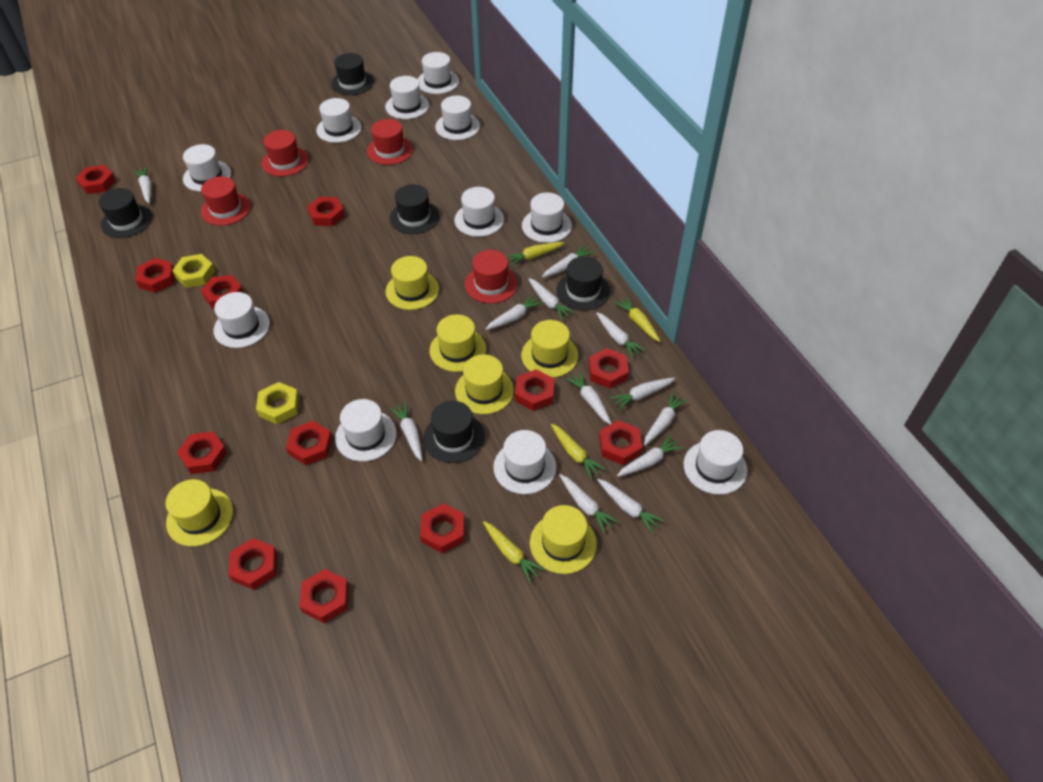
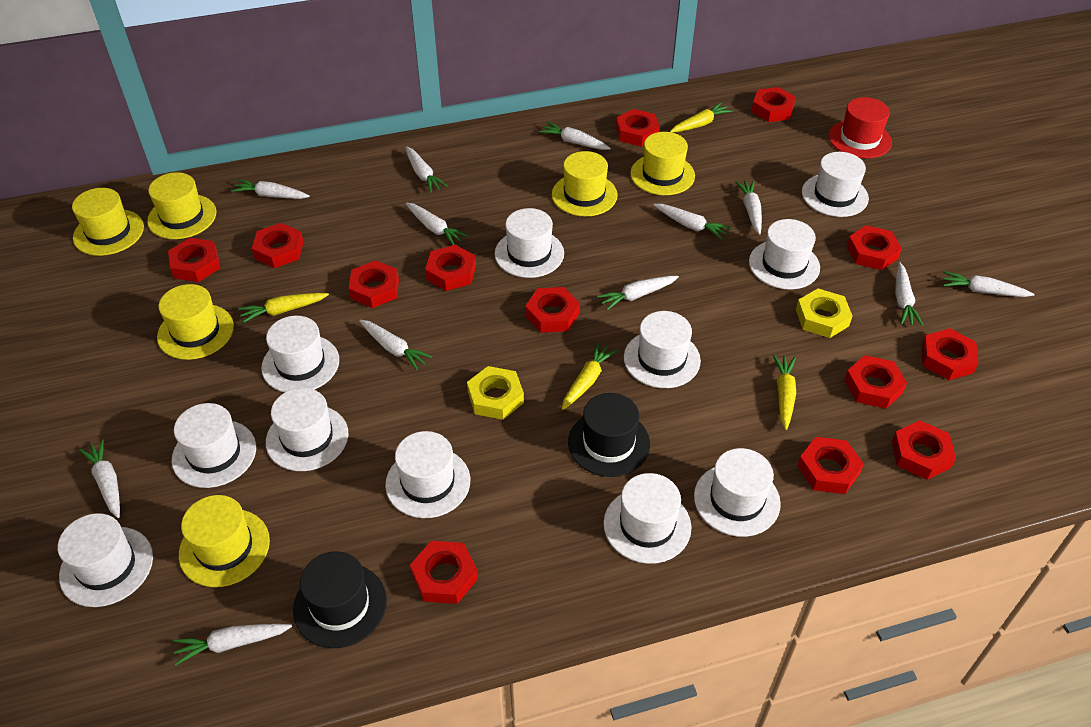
black hat: 5 -> 2
red hat: 4 -> 1
red nut: 12 -> 13

